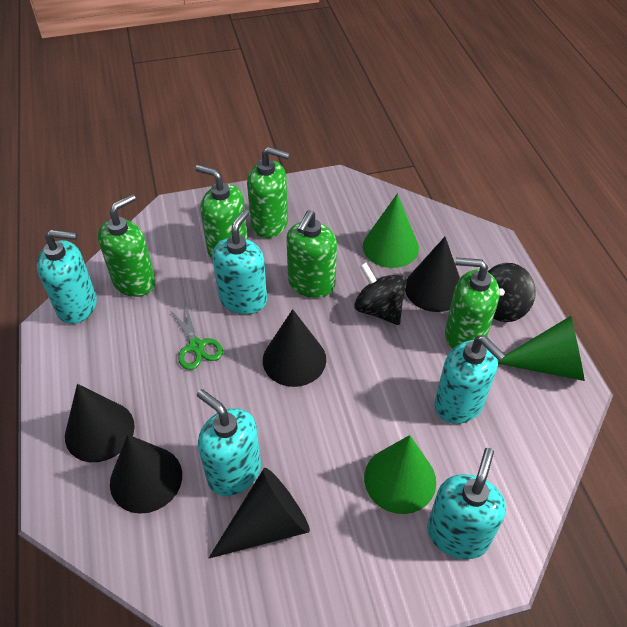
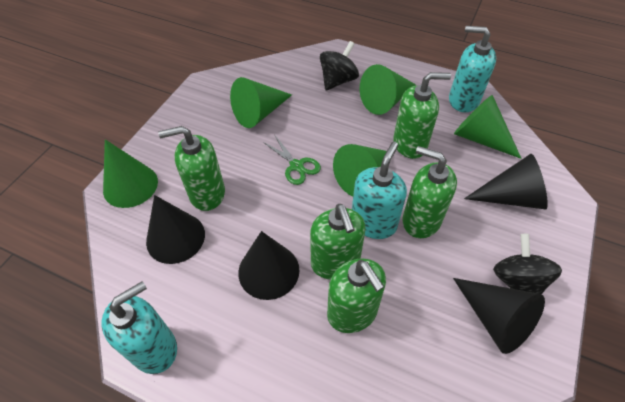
black cone: 5 -> 4
green cone: 3 -> 5
turquoise soap dispenser: 5 -> 3

